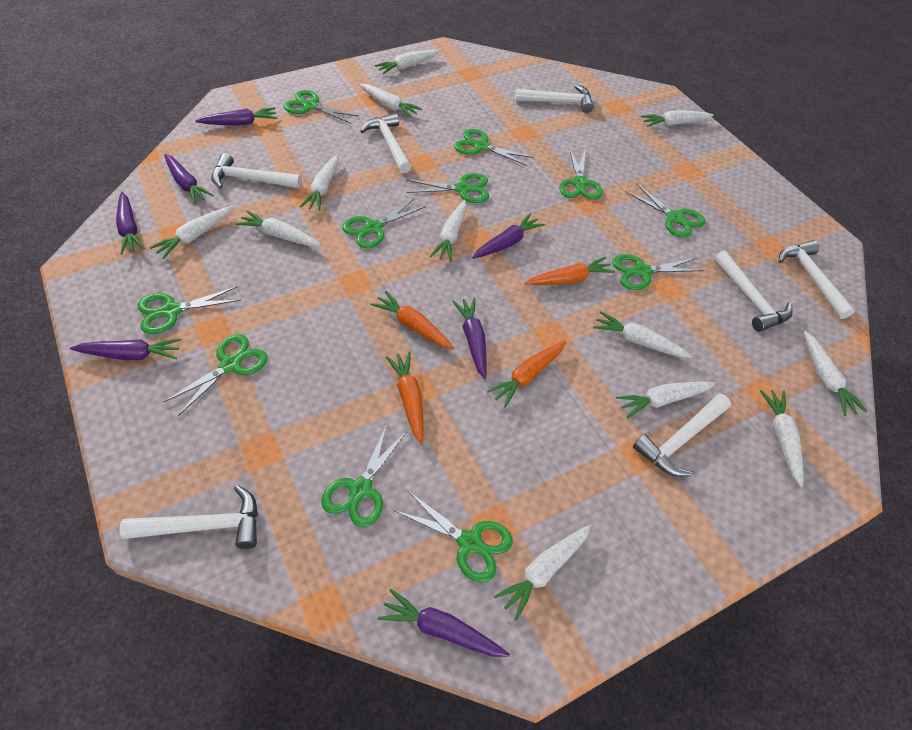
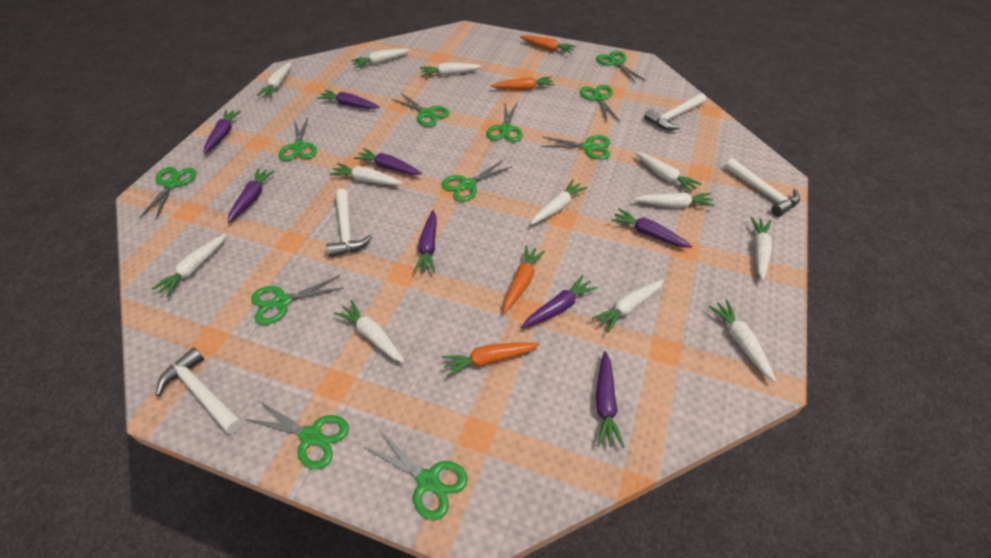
purple carrot: 7 -> 8
white hammer: 7 -> 4

